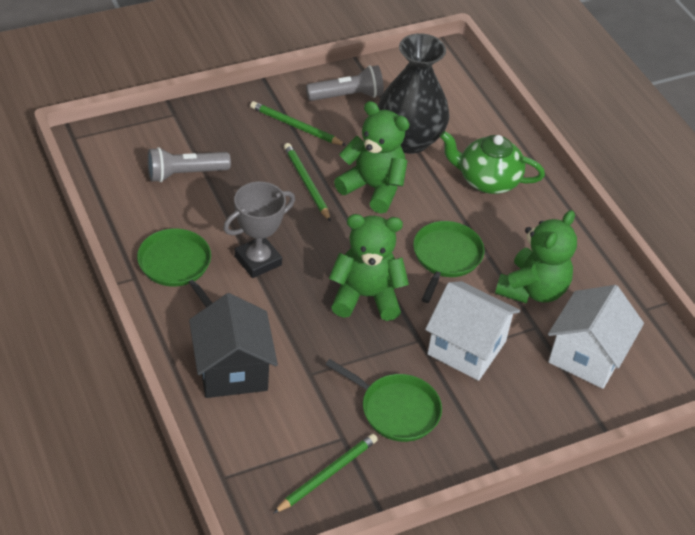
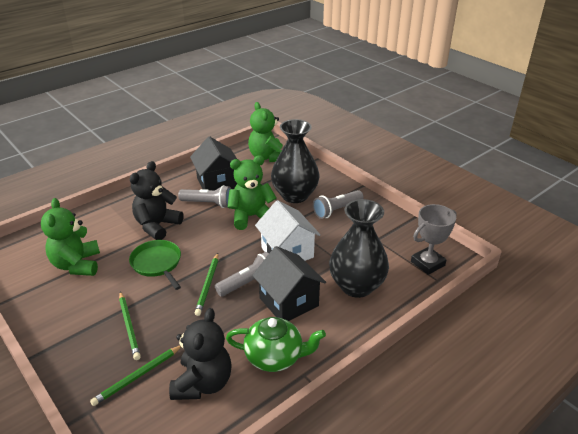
black house: 1 -> 2
black teddy bear: 0 -> 2
black vase: 1 -> 2
green pan: 3 -> 1
grey flashlight: 2 -> 3
white house: 2 -> 1

